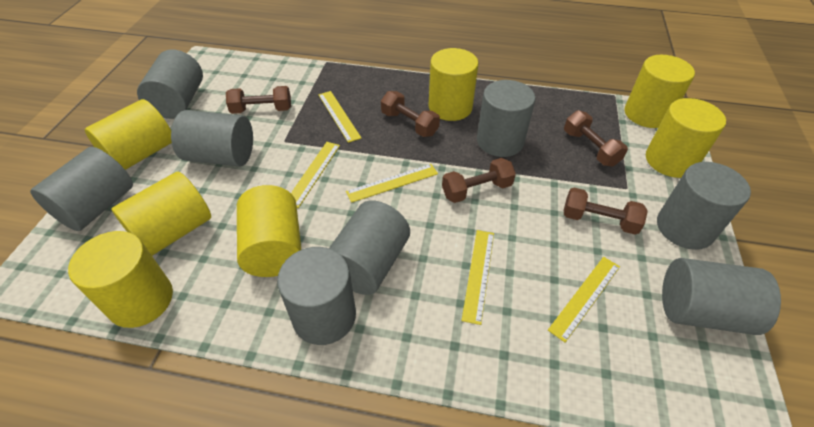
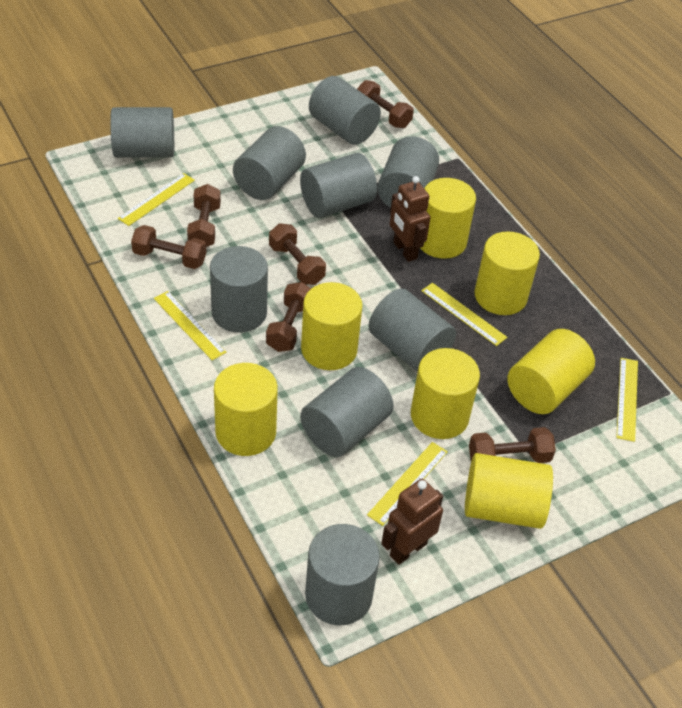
brown dumbbell: 5 -> 6
brown robot: 0 -> 2
grey cylinder: 8 -> 9

